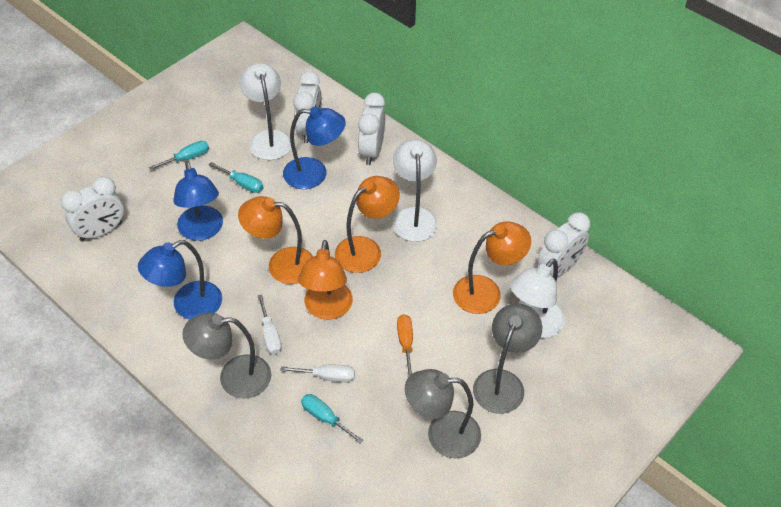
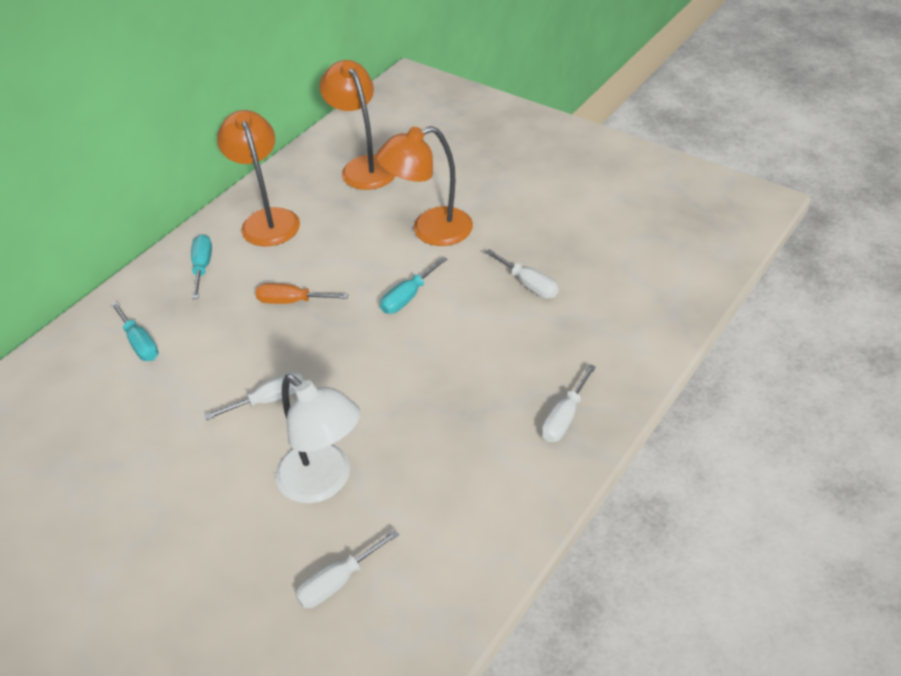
blue lamp: 3 -> 0
grey lamp: 3 -> 0
orange lamp: 4 -> 3
white clock: 4 -> 0
white lamp: 3 -> 1
white screwdriver: 2 -> 4

